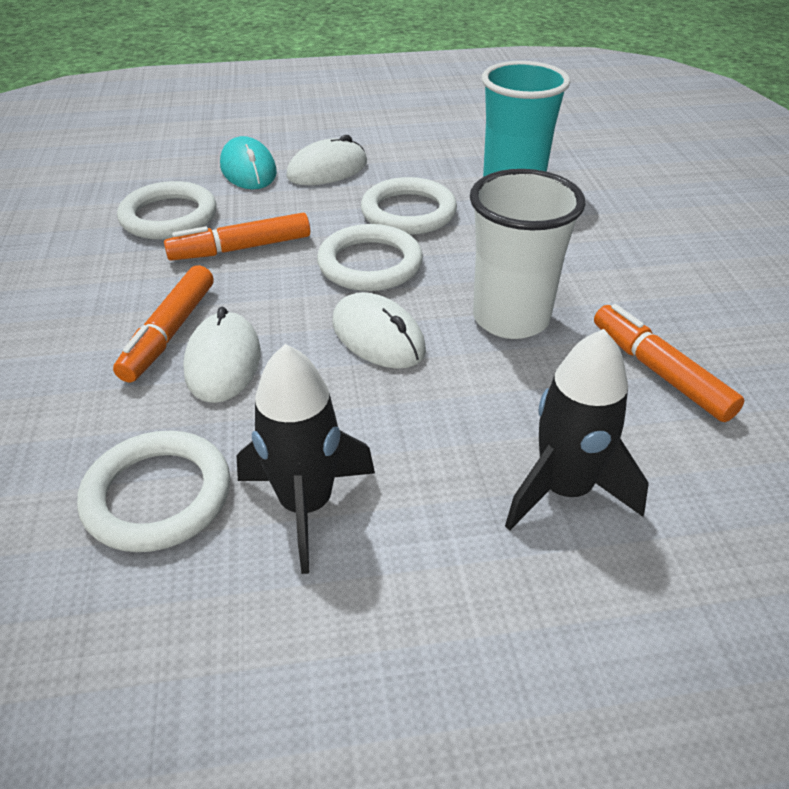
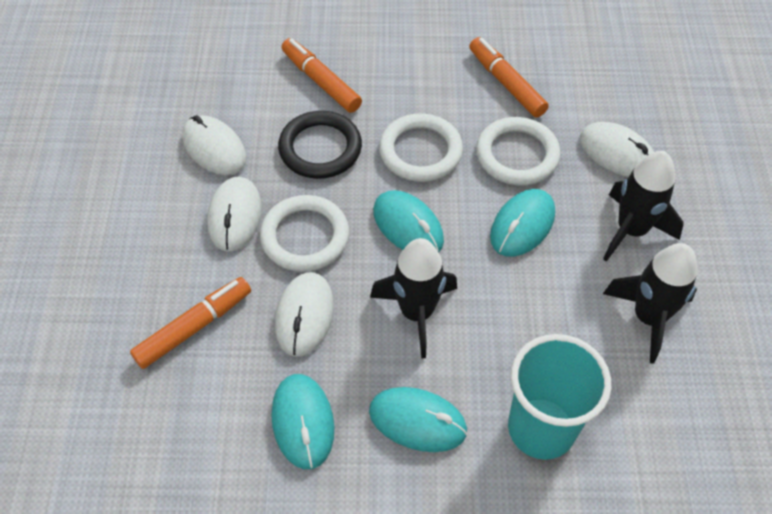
black ring: 0 -> 1
black rocket: 2 -> 3
turquoise mouse: 1 -> 4
white cup: 1 -> 0
white mouse: 3 -> 4
white ring: 4 -> 3

